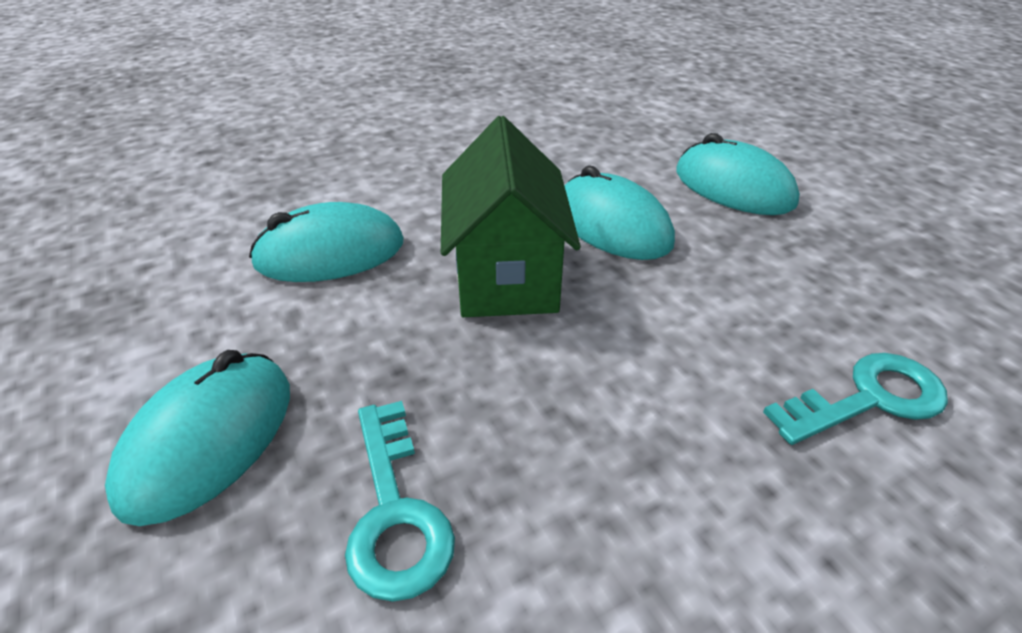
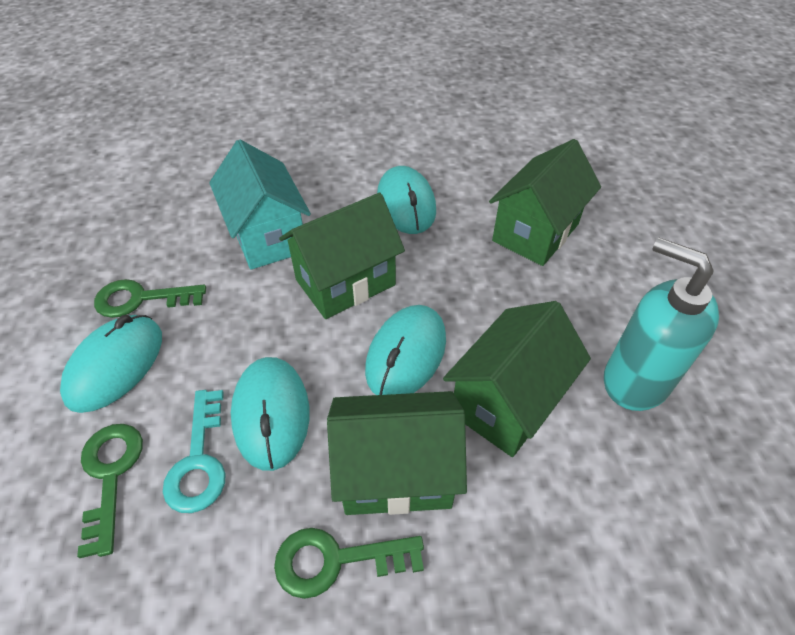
green house: 1 -> 4
green key: 0 -> 3
turquoise house: 0 -> 1
turquoise key: 2 -> 1
turquoise soap dispenser: 0 -> 1

